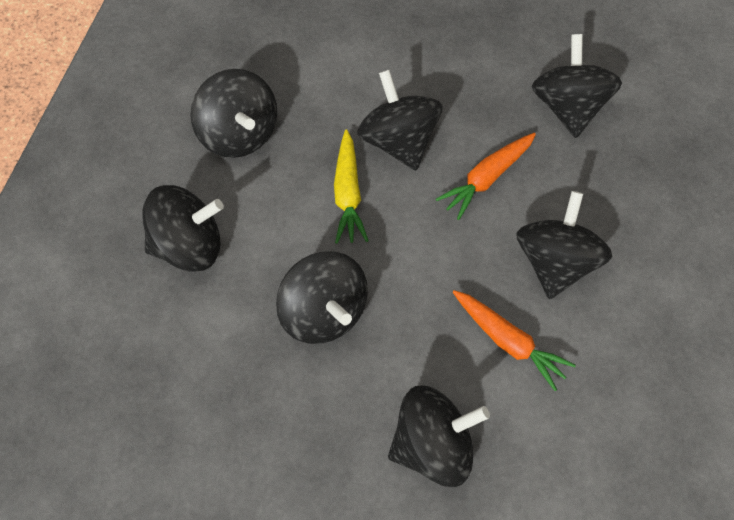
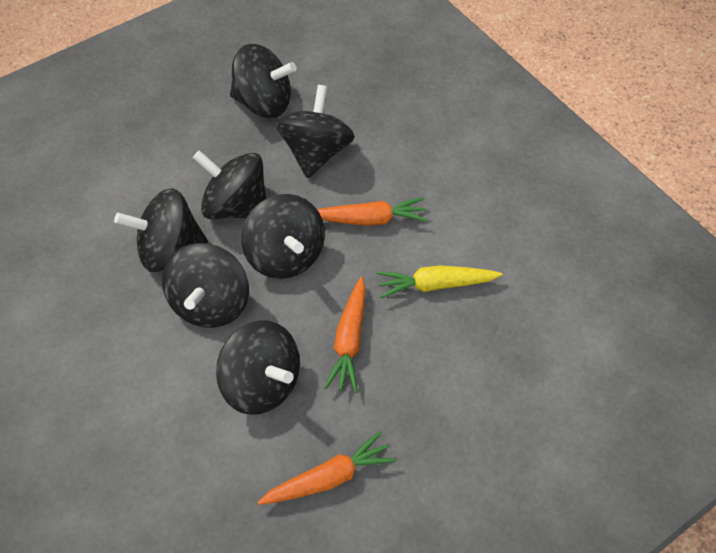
orange carrot: 2 -> 3

